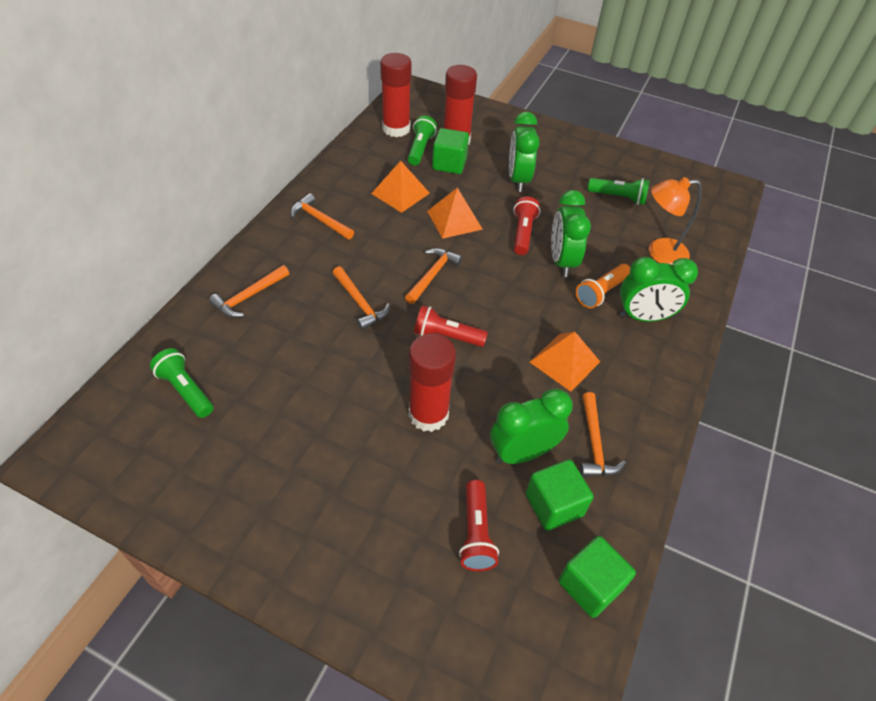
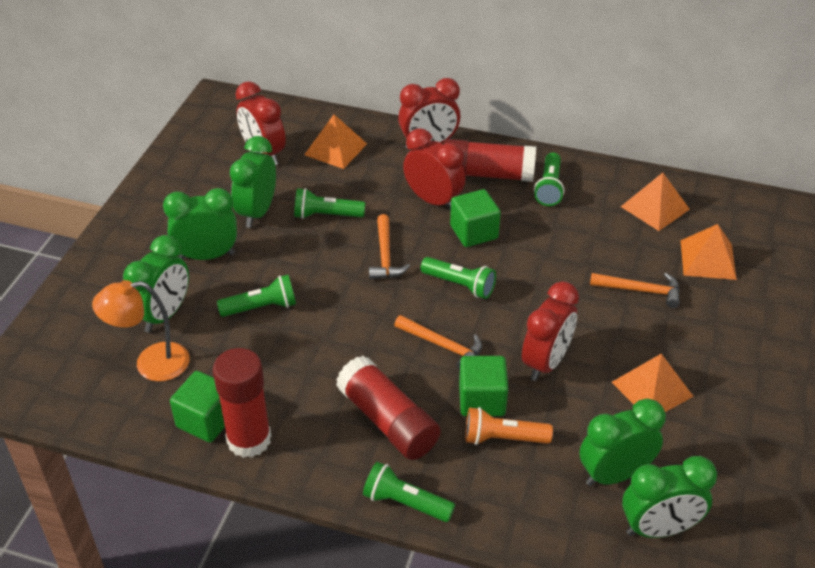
green clock: 4 -> 5
green flashlight: 3 -> 5
orange hammer: 5 -> 3
orange pyramid: 3 -> 4
red clock: 0 -> 4
red flashlight: 3 -> 0

